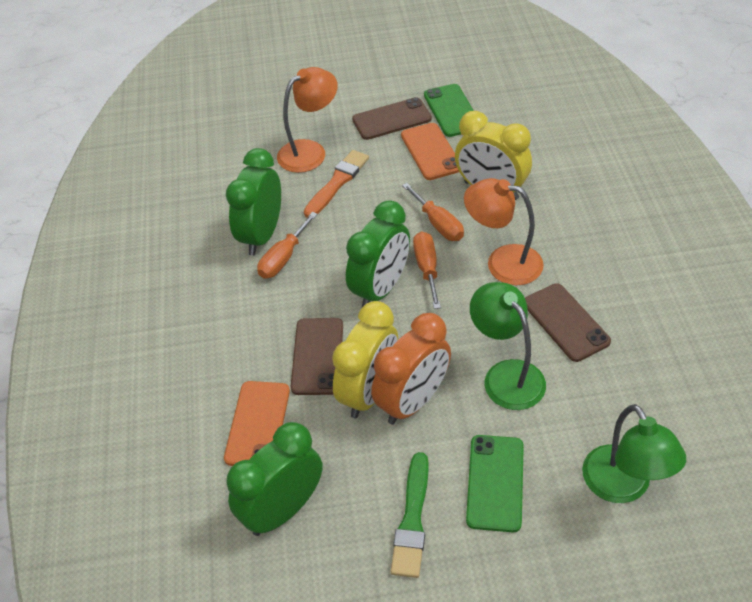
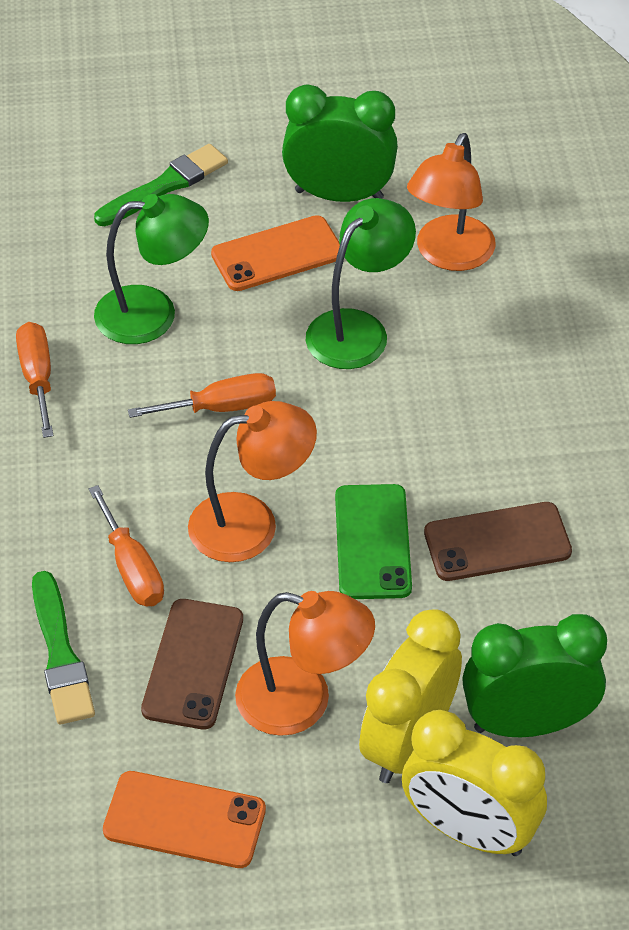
brown phone: 3 -> 2
green brush: 1 -> 2
green clock: 3 -> 2
green phone: 2 -> 1
orange brush: 1 -> 0
orange clock: 1 -> 0
orange lamp: 2 -> 3

